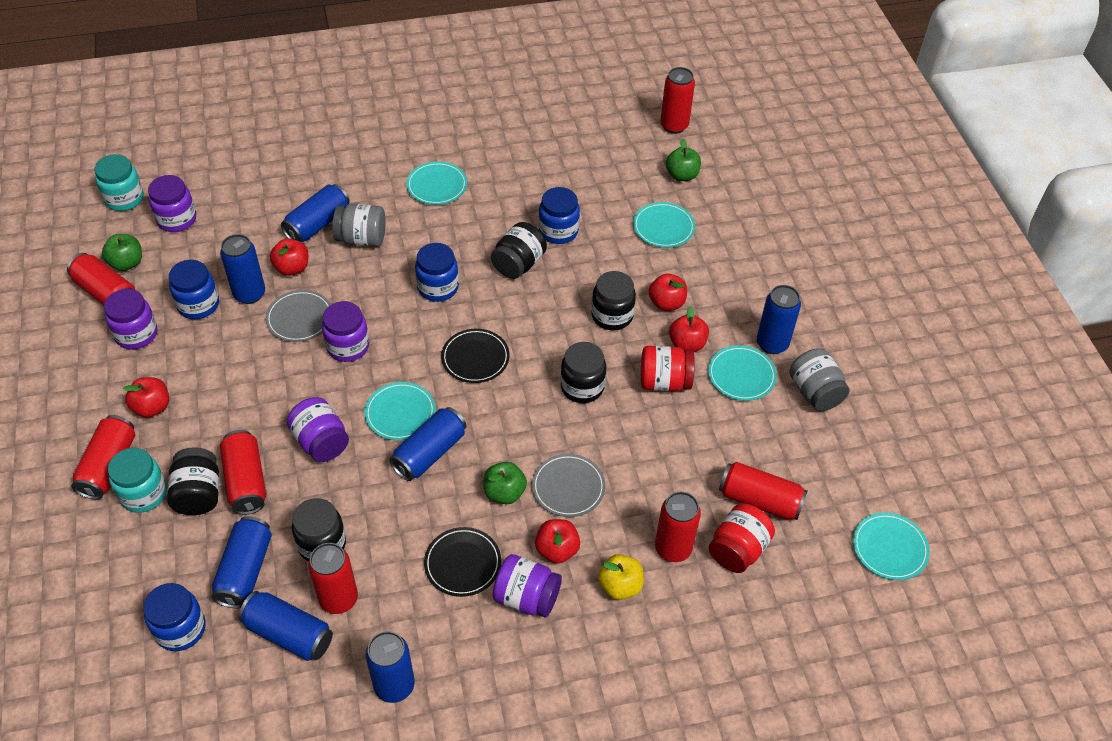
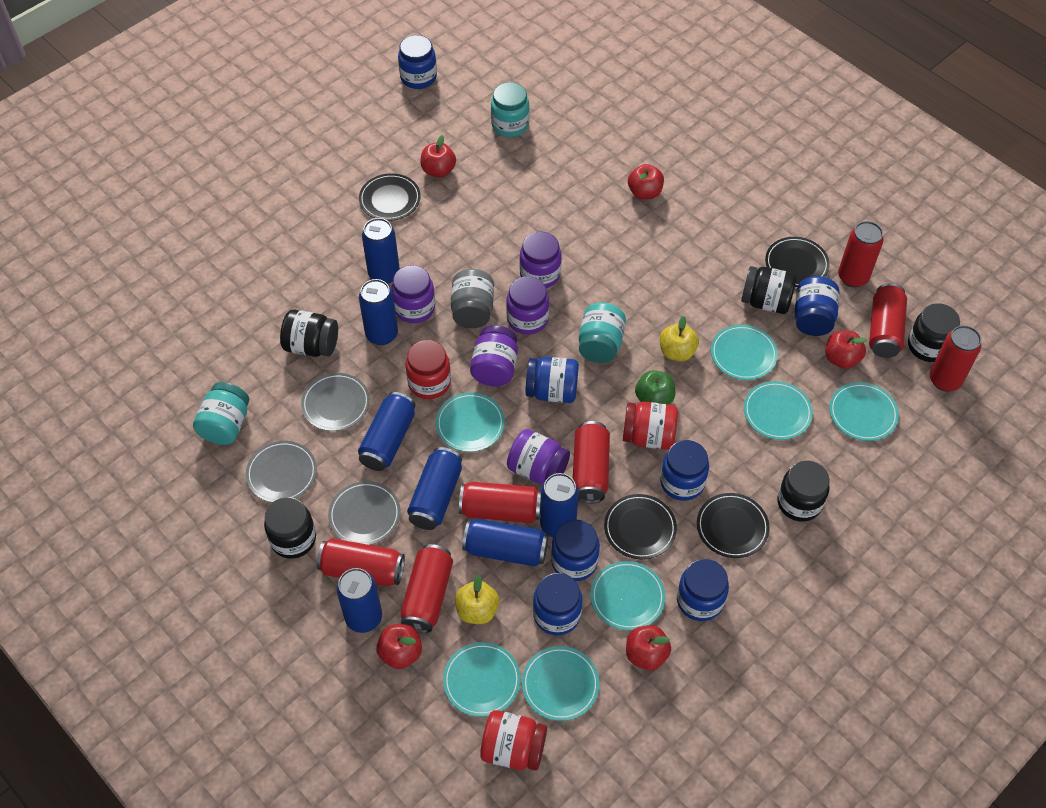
black plate: 2 -> 4
blue jar: 4 -> 7
green apple: 3 -> 1
grey jar: 2 -> 1
grey plate: 2 -> 3
red jar: 2 -> 3
turquoise jar: 2 -> 3
turquoise plate: 5 -> 7
yellow apple: 1 -> 2

